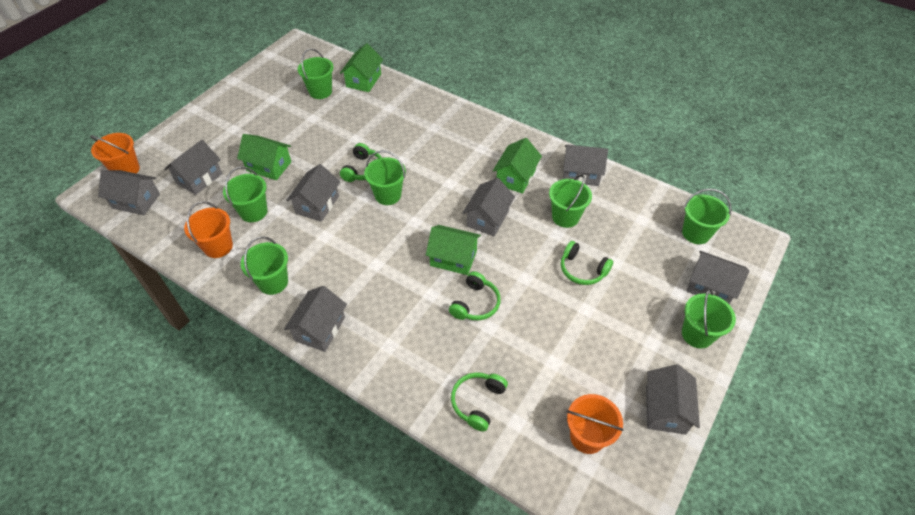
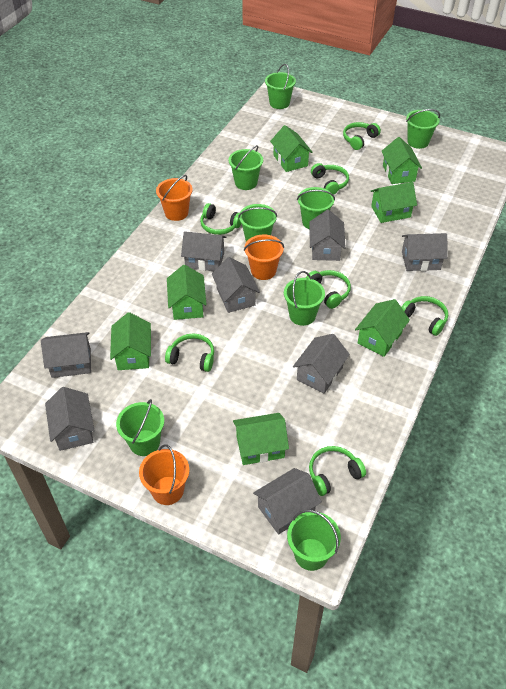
green bucket: 7 -> 8
green headphones: 4 -> 7
green house: 4 -> 7

